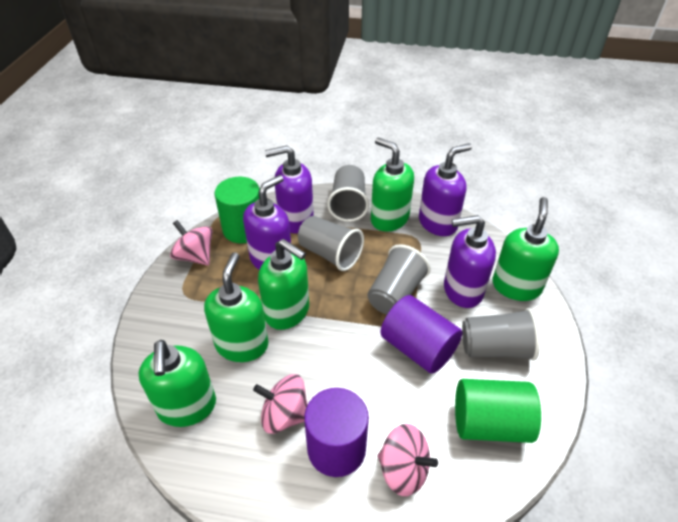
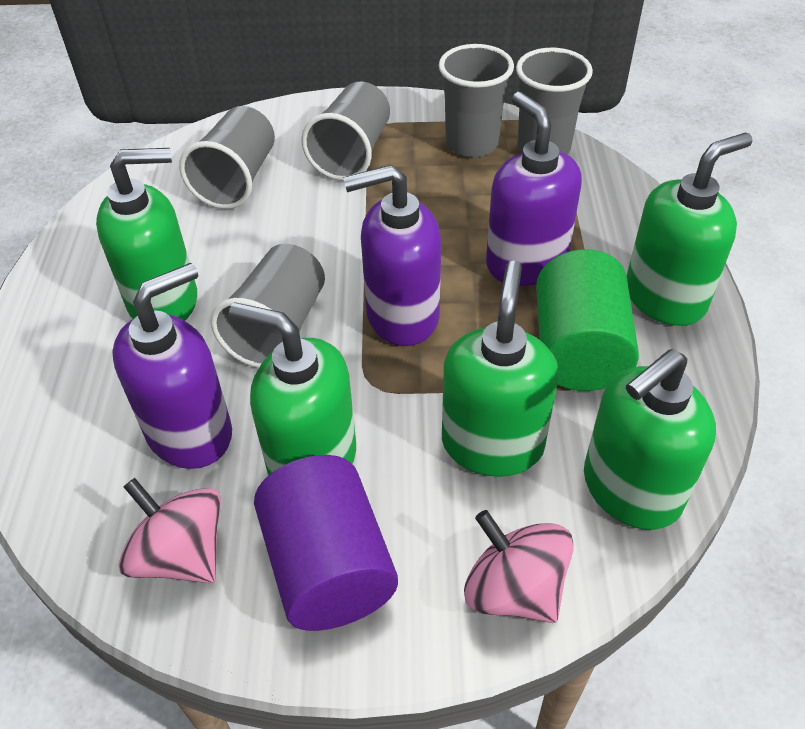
green cylinder: 2 -> 1
grey cup: 4 -> 5
pink spinning top: 3 -> 2
purple cylinder: 2 -> 1
purple soap dispenser: 4 -> 3

